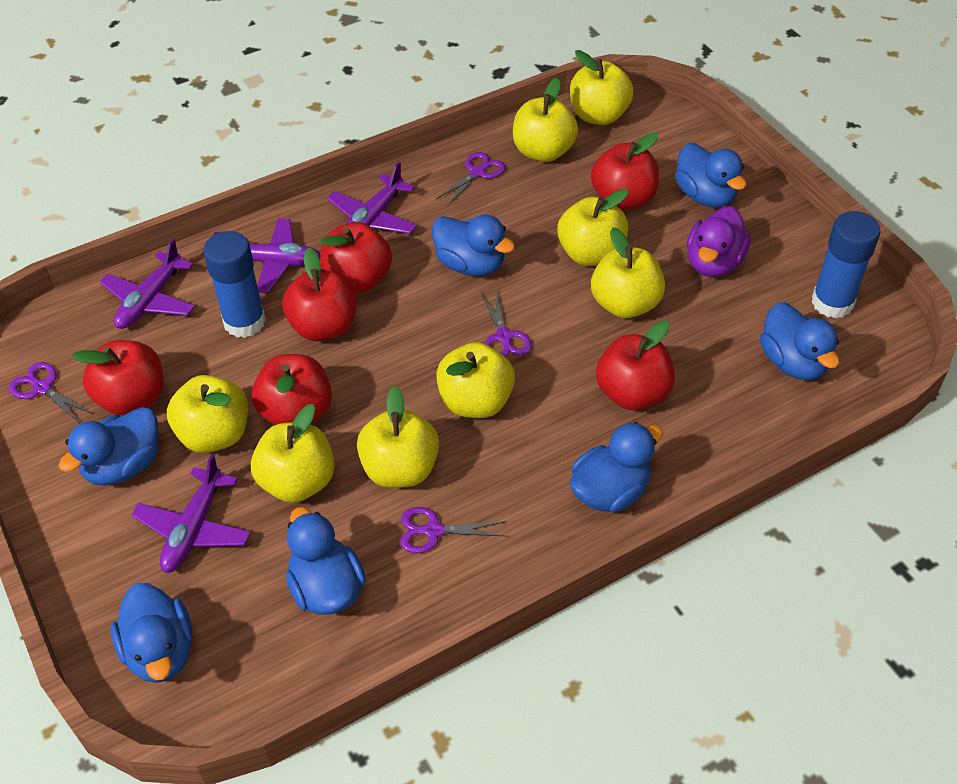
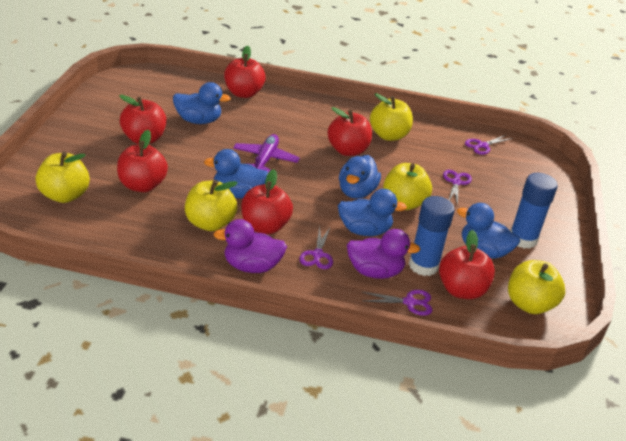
blue duck: 7 -> 5
purple duck: 1 -> 2
purple plane: 4 -> 1
yellow apple: 8 -> 5

